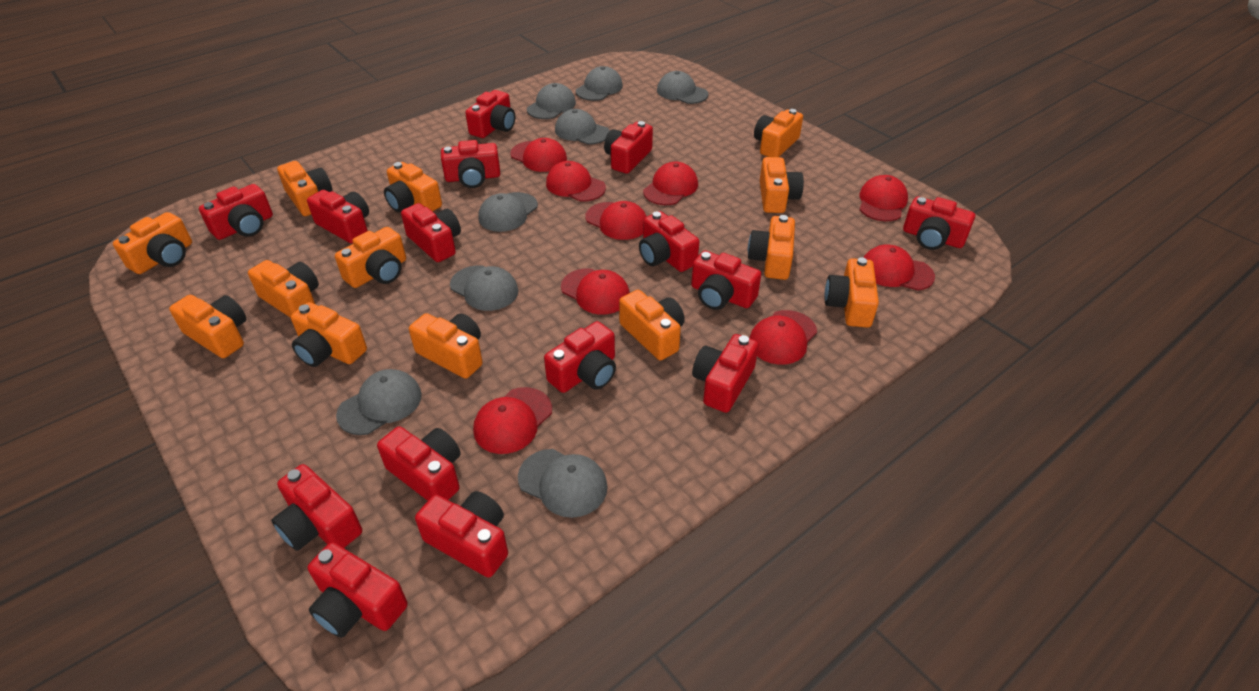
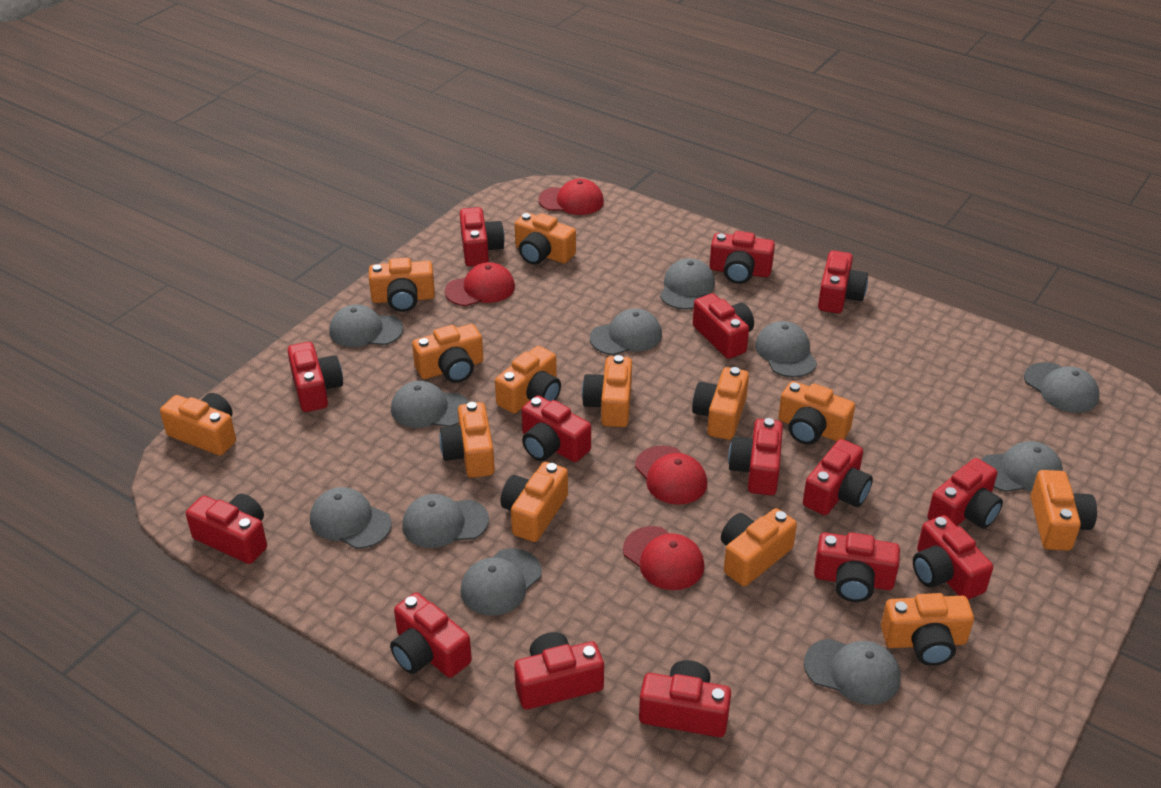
grey cap: 8 -> 11
red cap: 9 -> 4

